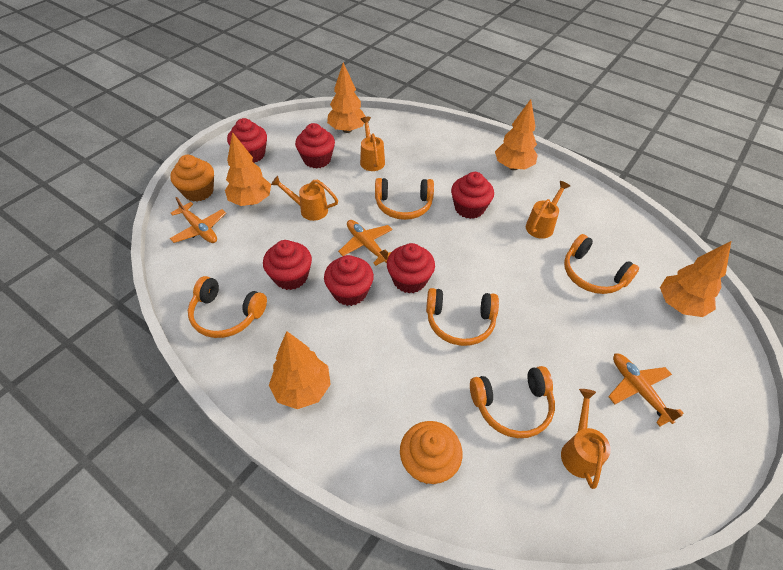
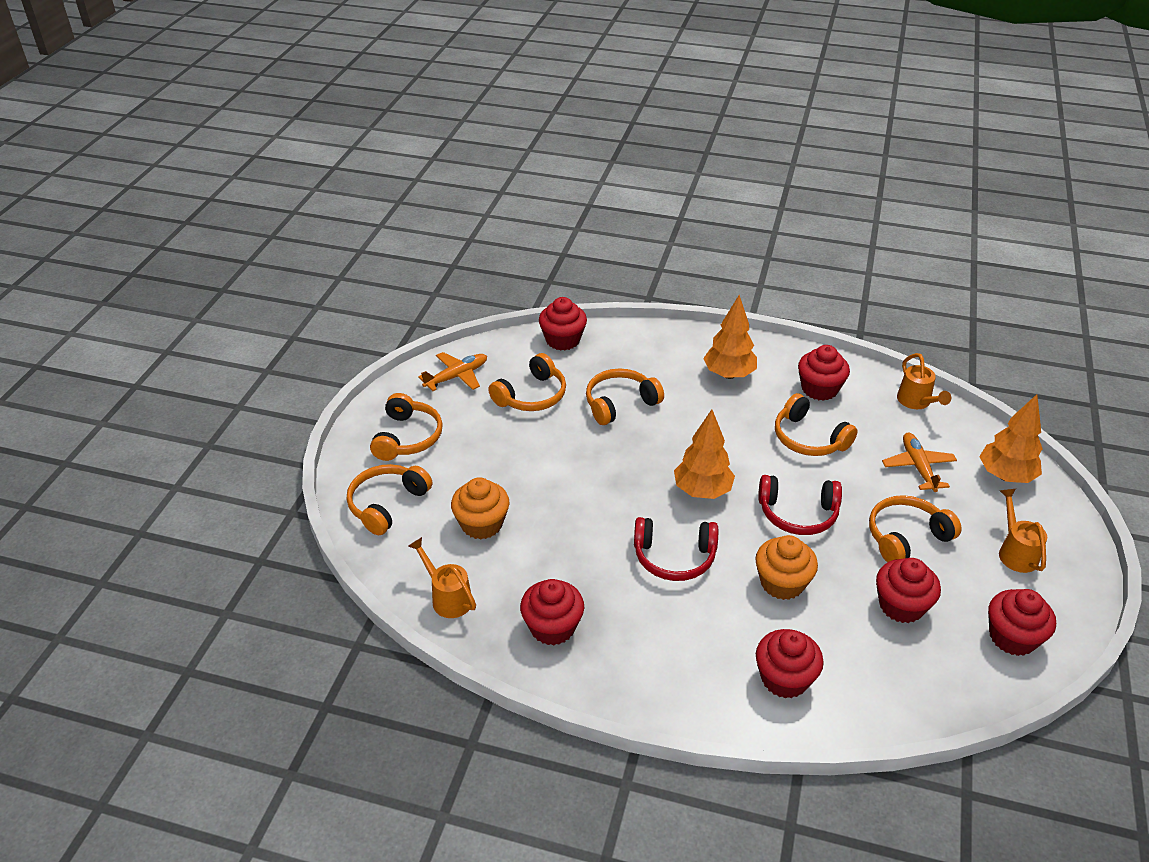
orange headphones: 5 -> 6
orange plane: 3 -> 2
orange tree: 5 -> 3
orange watering can: 4 -> 3
red headphones: 0 -> 2

